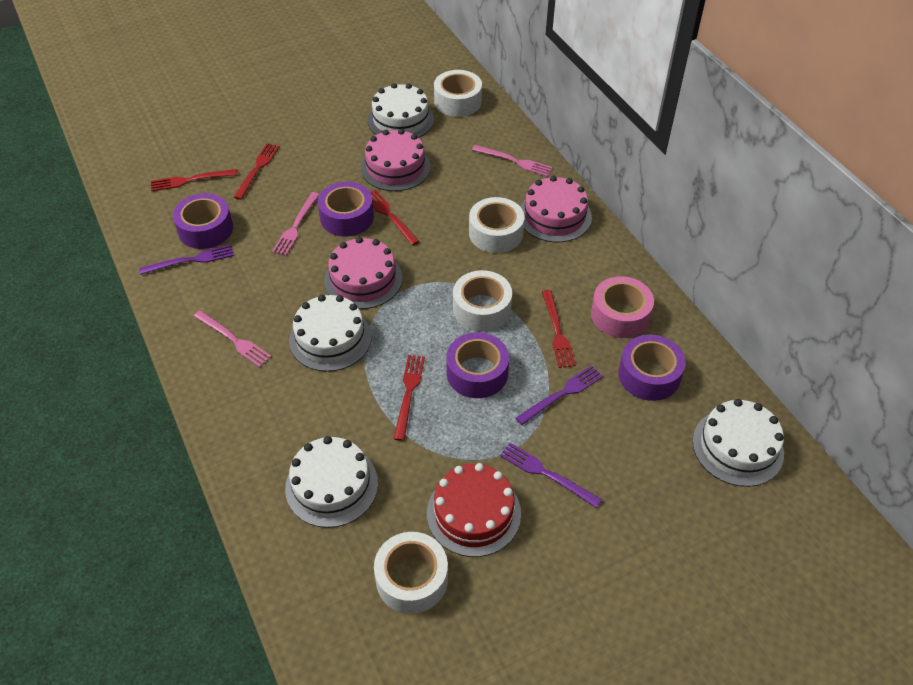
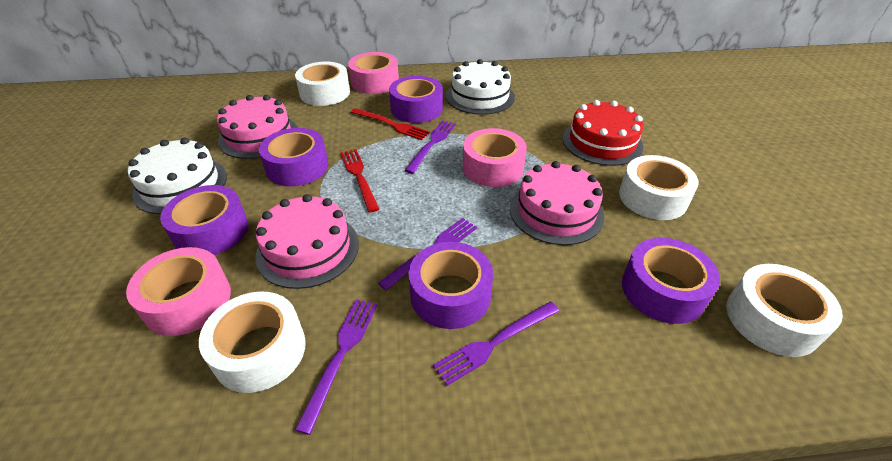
pink fork: 3 -> 0
pink tape: 1 -> 3
purple fork: 3 -> 4
purple tape: 4 -> 5
red fork: 5 -> 2
white cake: 4 -> 2

